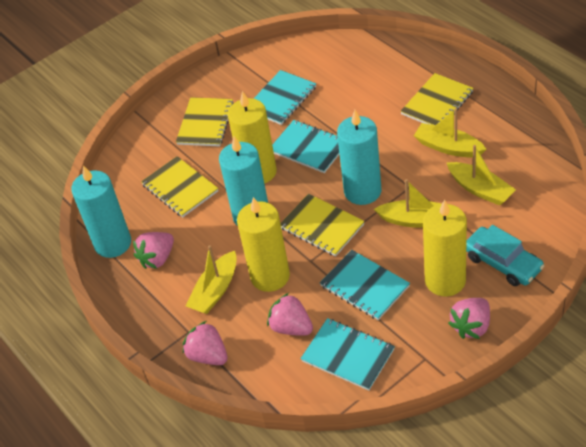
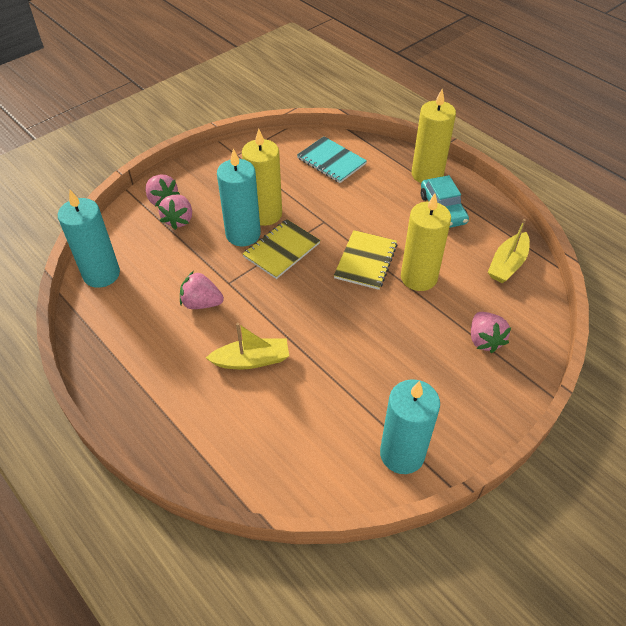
turquoise notebook: 4 -> 1
yellow boat: 4 -> 2
yellow notebook: 4 -> 2

